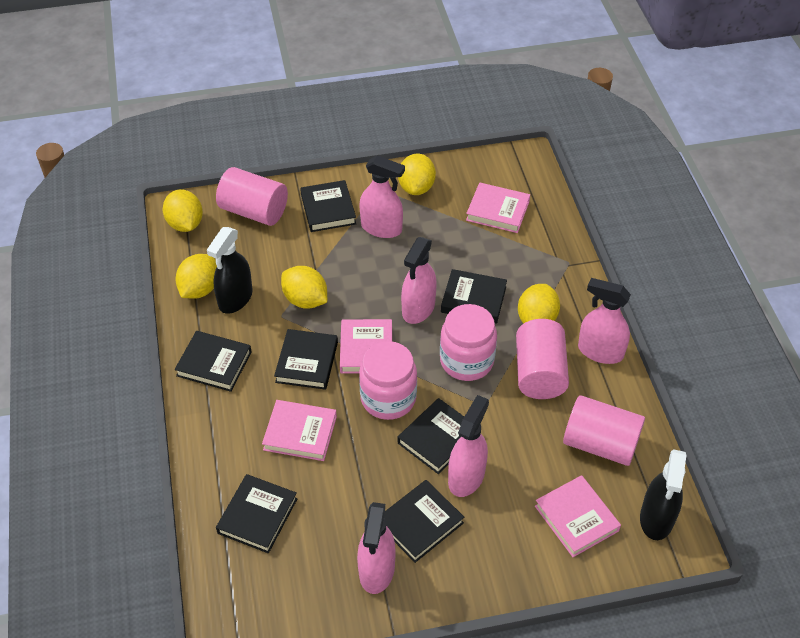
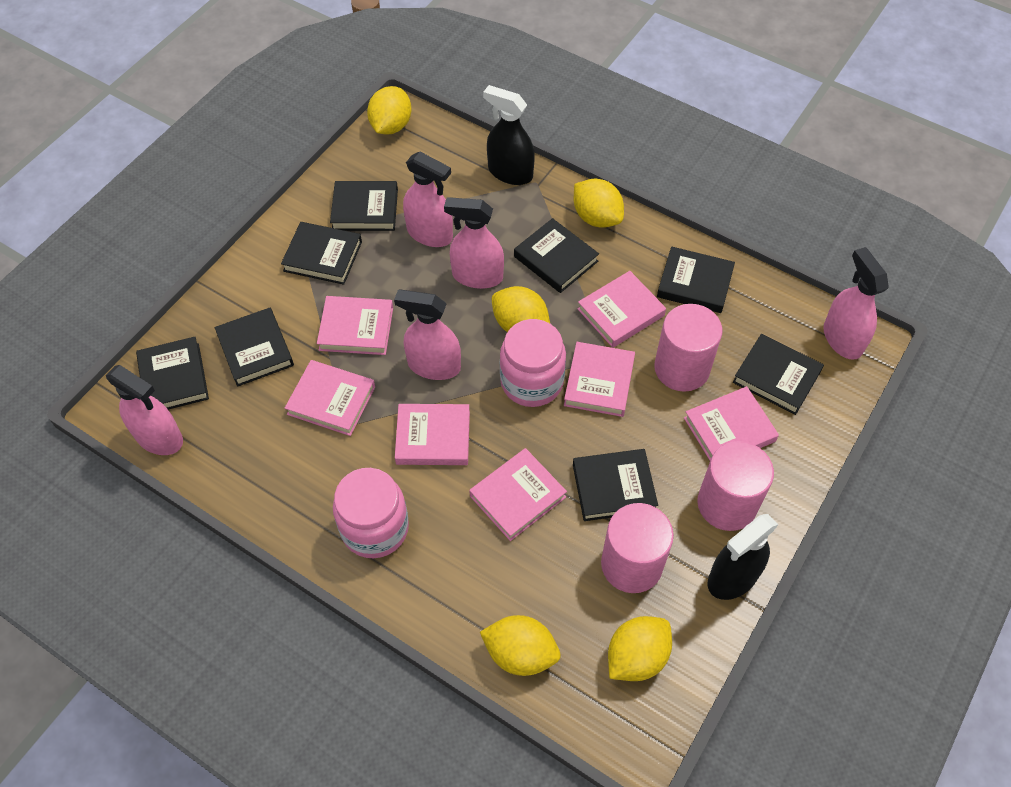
black book: 7 -> 8
pink book: 4 -> 7

